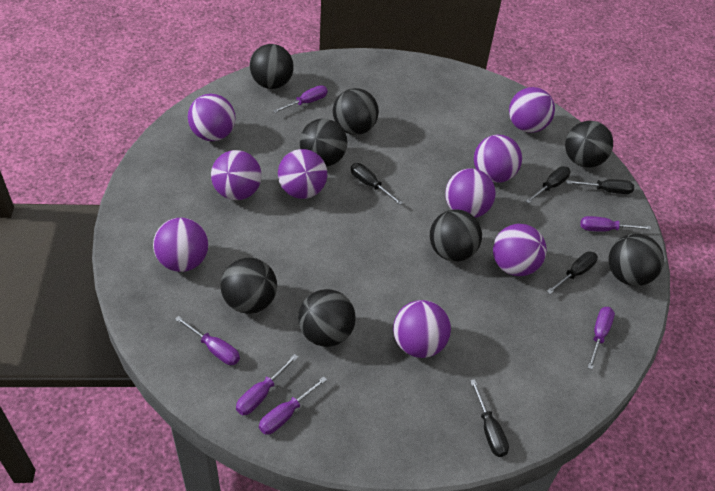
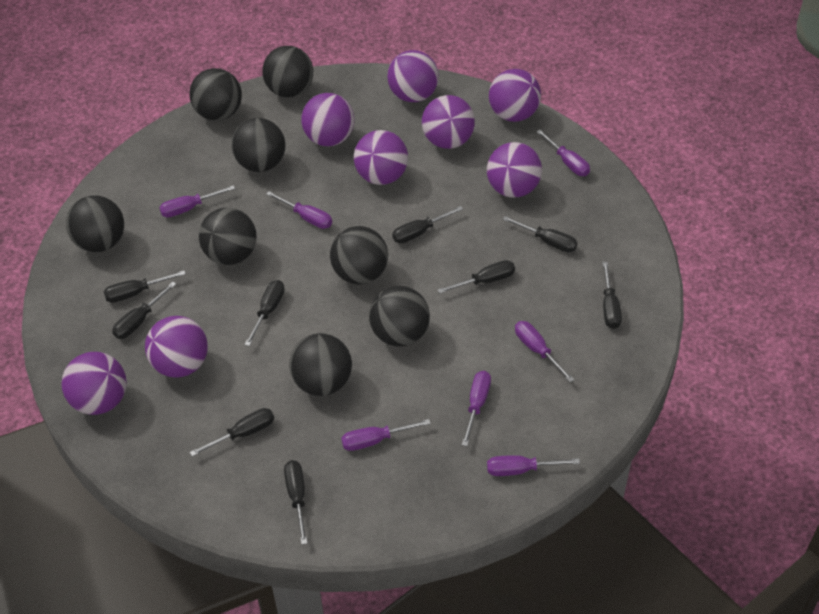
black screwdriver: 5 -> 9
purple ball: 9 -> 8
purple screwdriver: 6 -> 7

